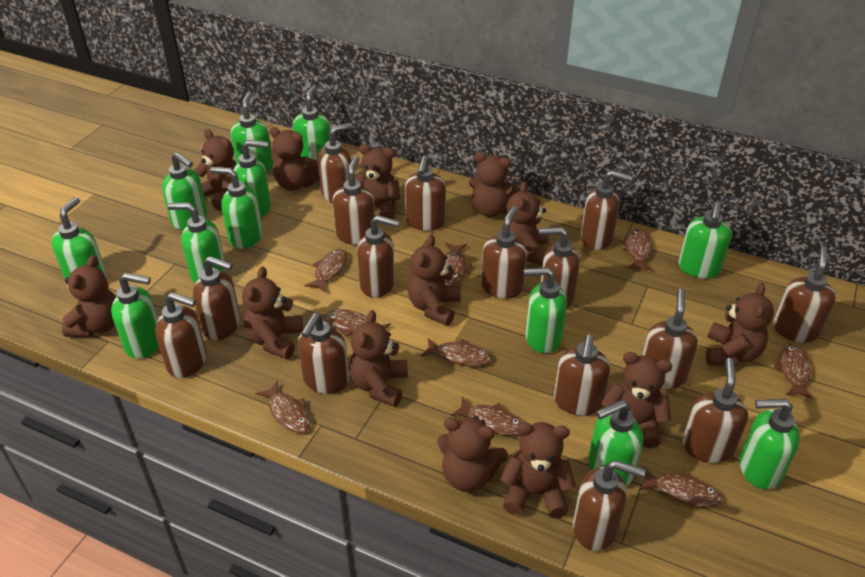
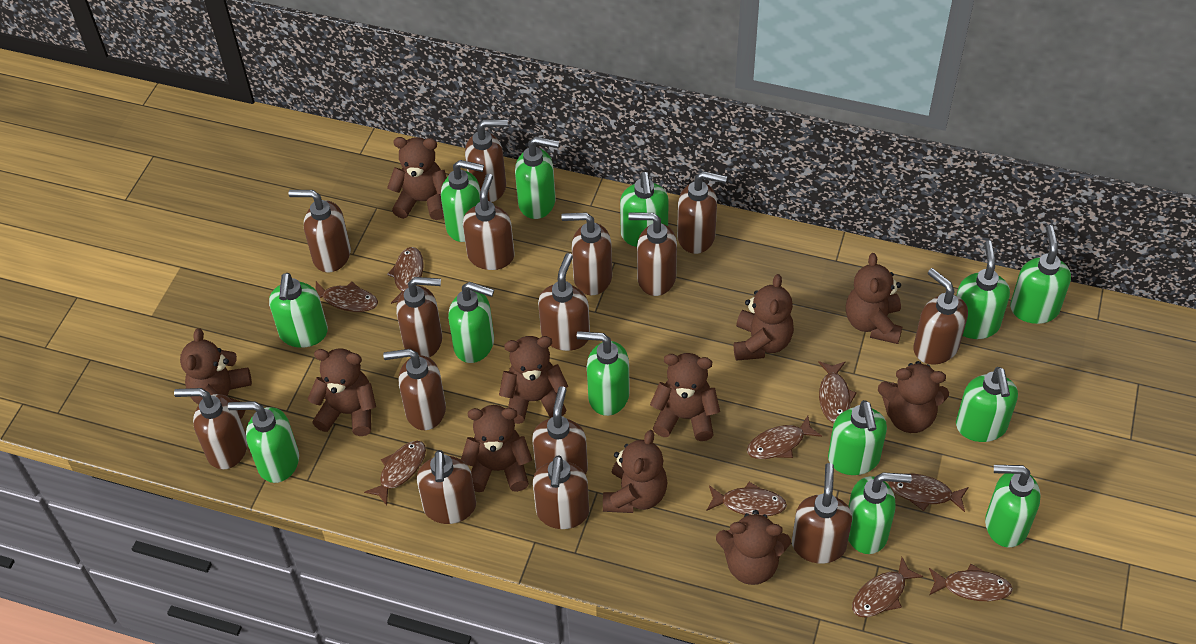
brown teddy bear: 13 -> 11
green soap dispenser: 12 -> 13

